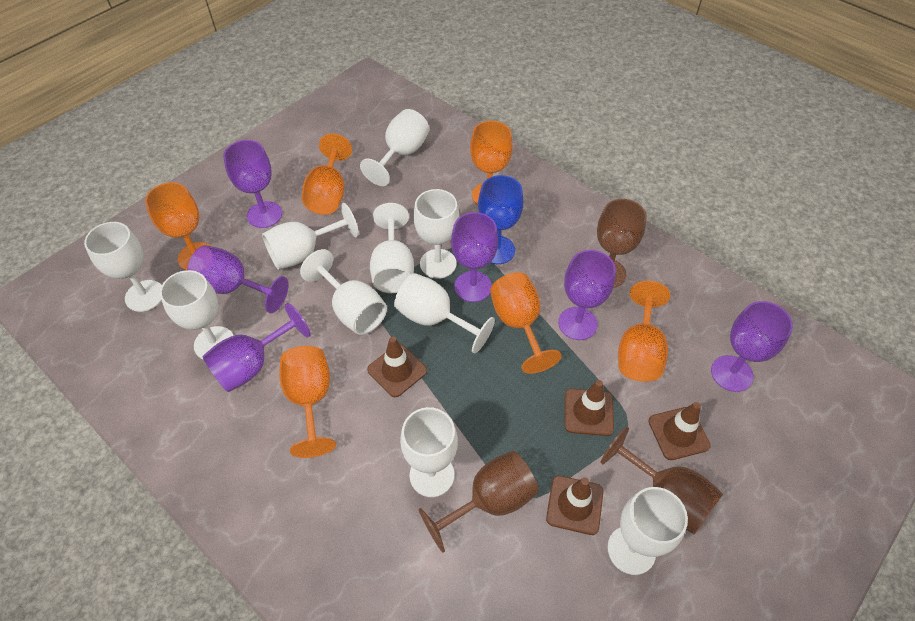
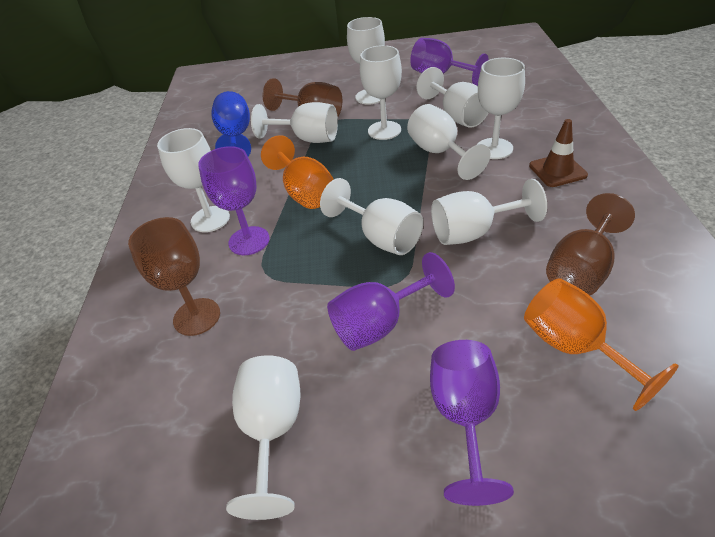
brown traffic cone: 4 -> 1
orange goblet: 6 -> 2
purple goblet: 6 -> 4

